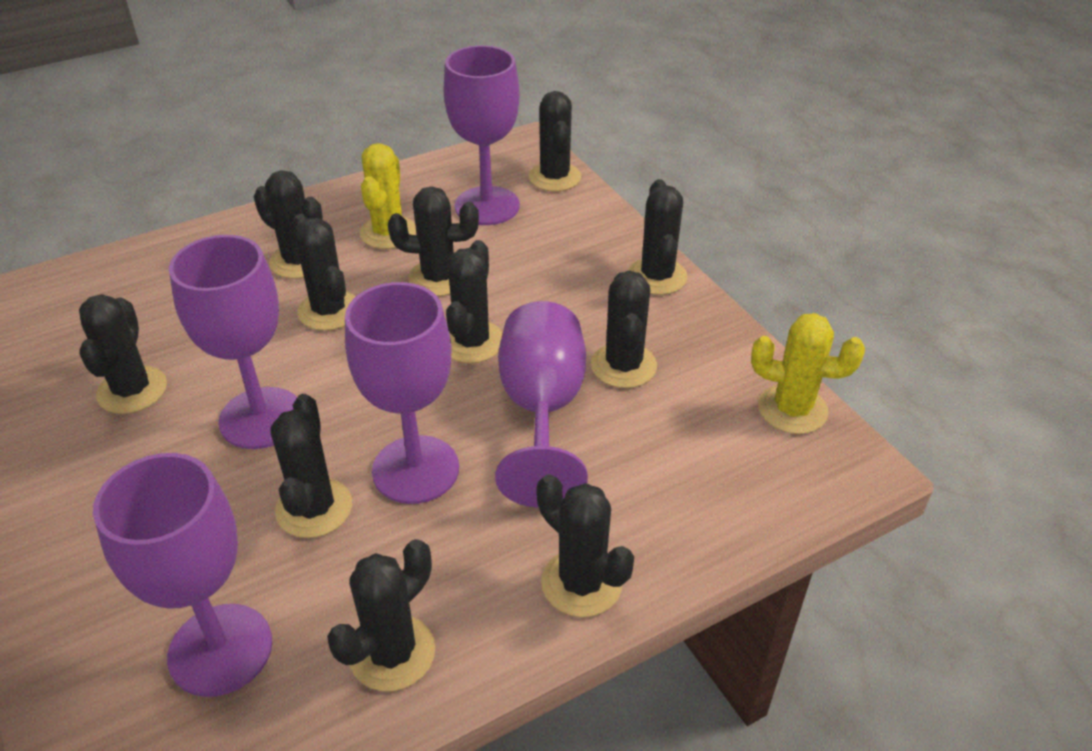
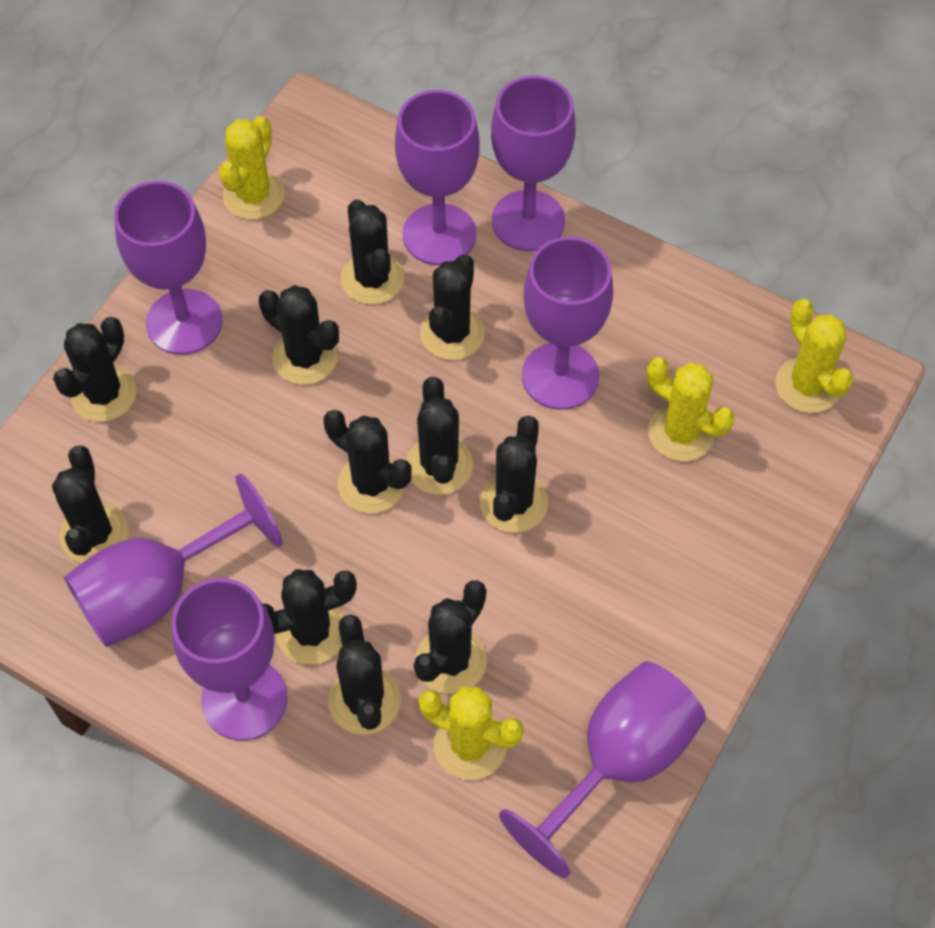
purple goblet: 5 -> 7
yellow cactus: 2 -> 4

